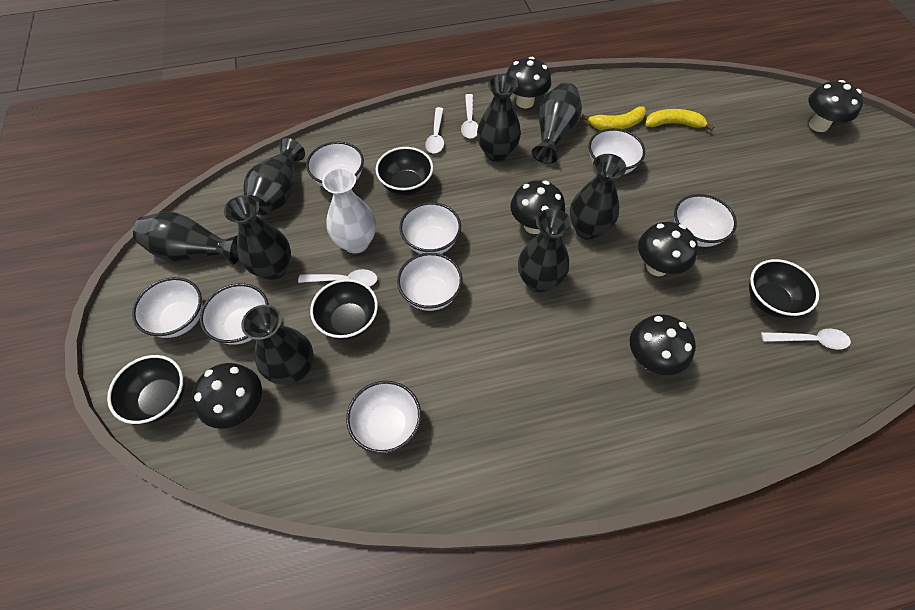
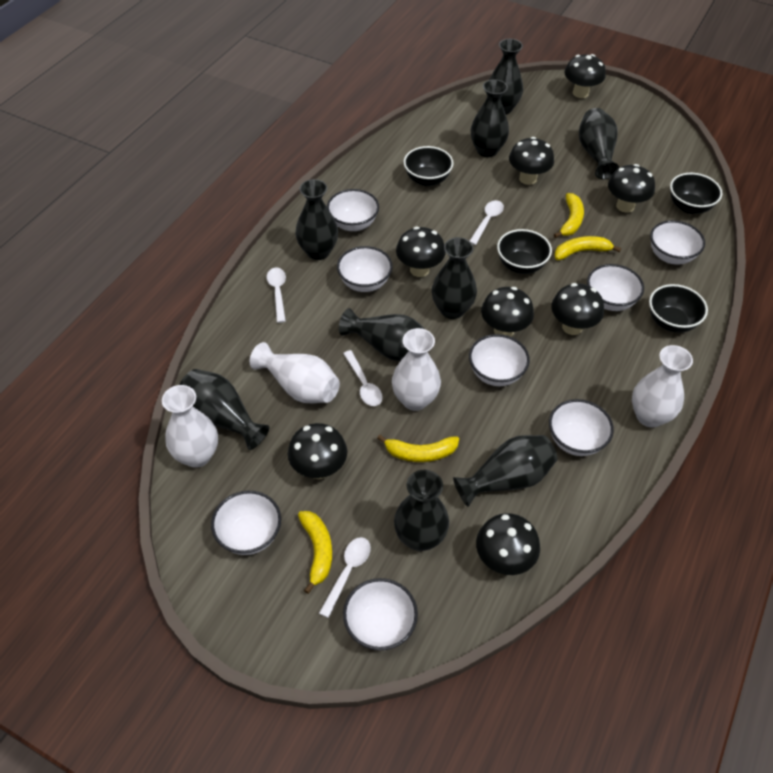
black mushroom: 6 -> 8
black vase: 8 -> 9
white vase: 1 -> 4
yellow banana: 2 -> 4

